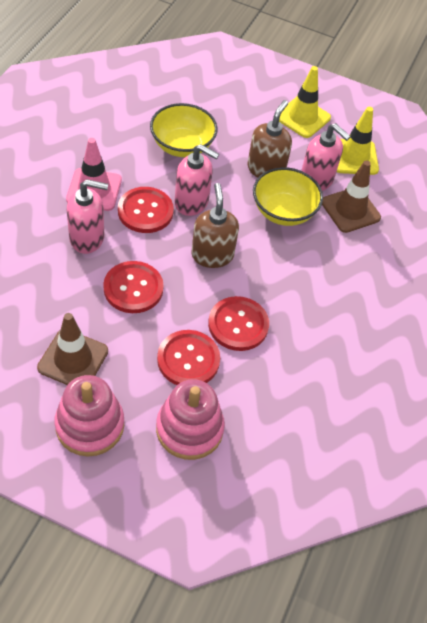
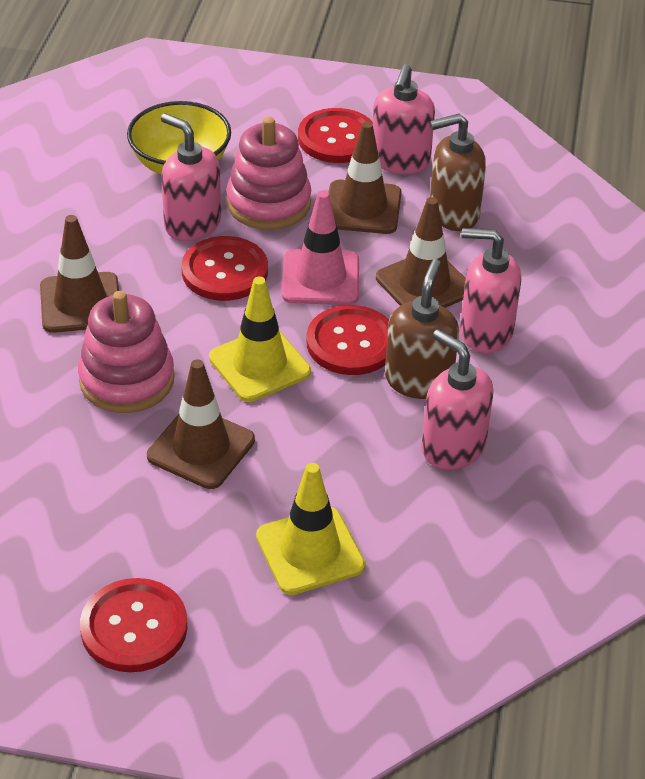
brown traffic cone: 2 -> 4
pink soap dispenser: 3 -> 4
yellow bowl: 2 -> 1

